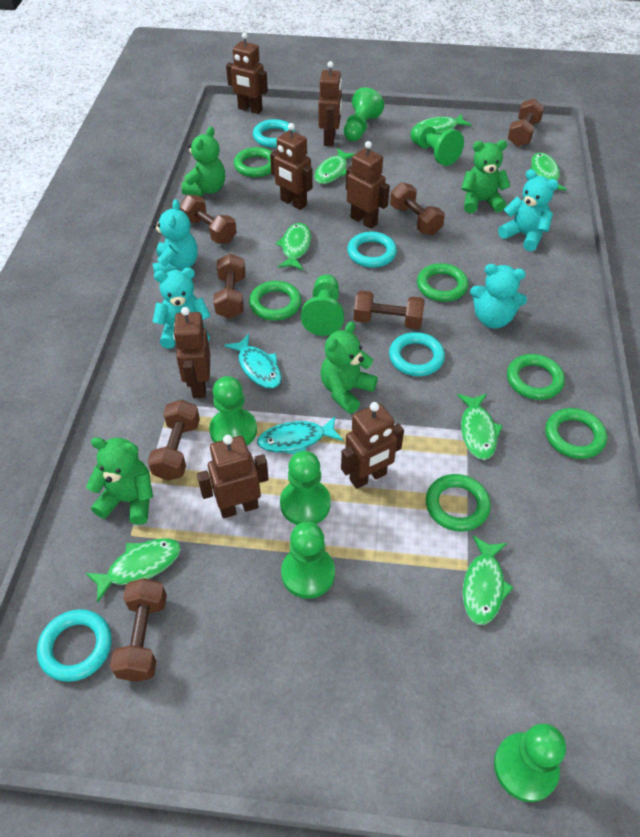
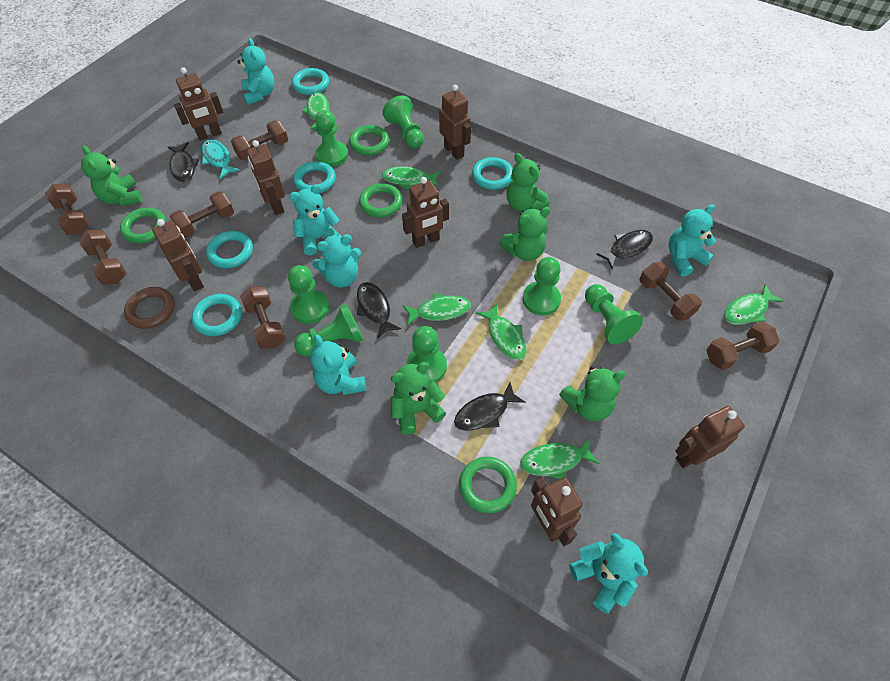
black fish: 0 -> 4
brown ring: 0 -> 1
green fish: 7 -> 6
green ring: 6 -> 4
green teddy bear: 4 -> 5
turquoise fish: 2 -> 1
turquoise ring: 4 -> 5
turquoise teddy bear: 4 -> 6

